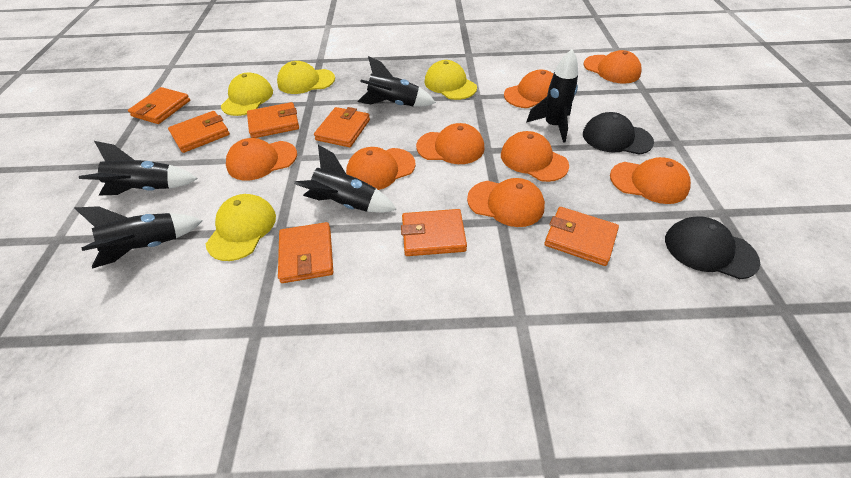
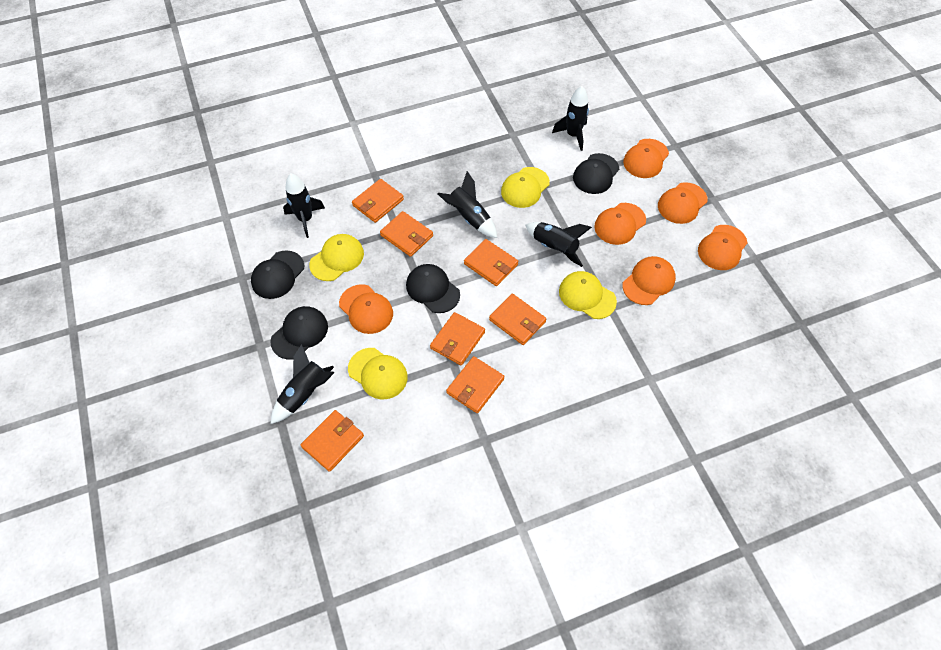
black cap: 2 -> 4
orange cap: 8 -> 6

